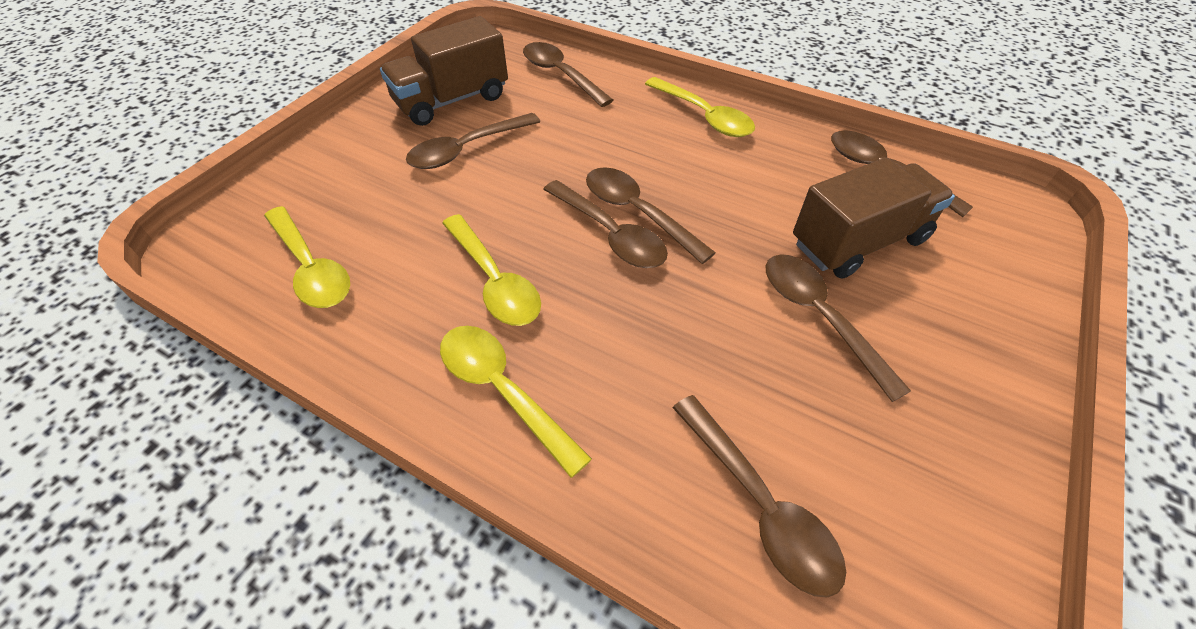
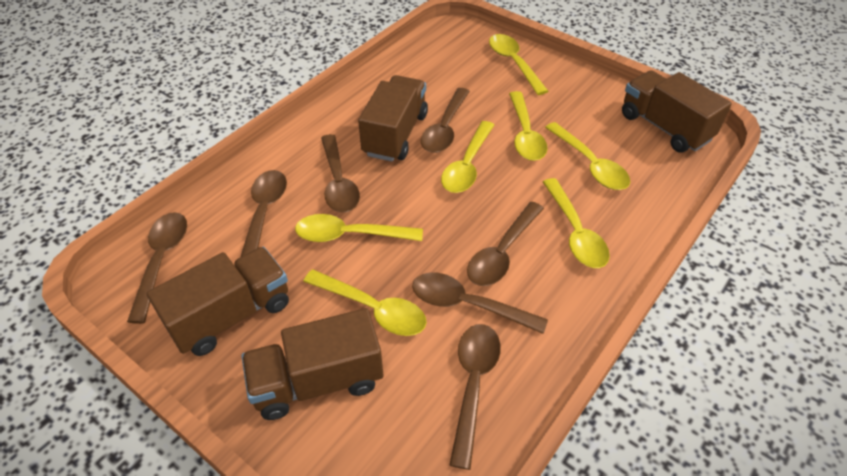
brown truck: 2 -> 4
yellow spoon: 4 -> 7

